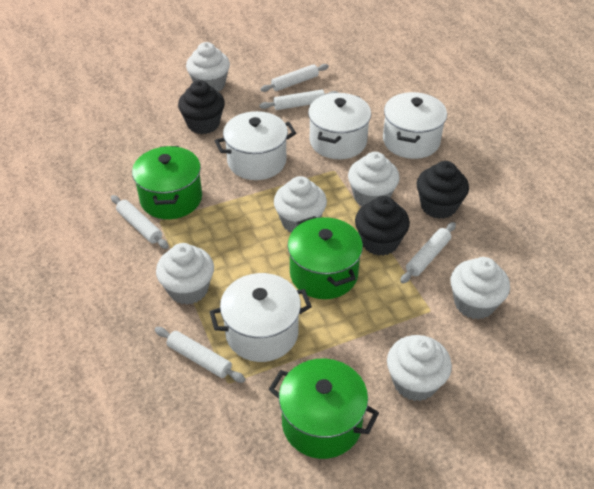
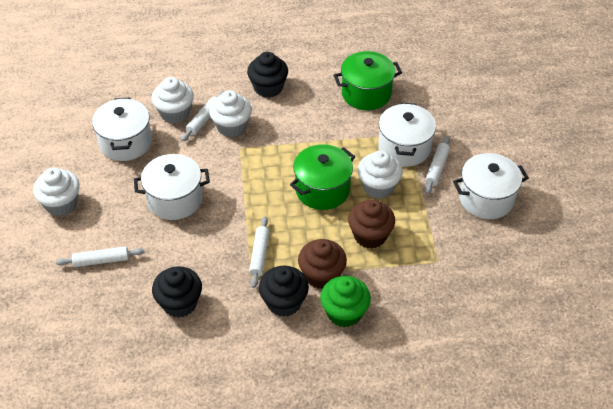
brown cupcake: 0 -> 2
green cupcake: 0 -> 1
green pot: 3 -> 2
white cupcake: 6 -> 4
white rolling pin: 5 -> 4

